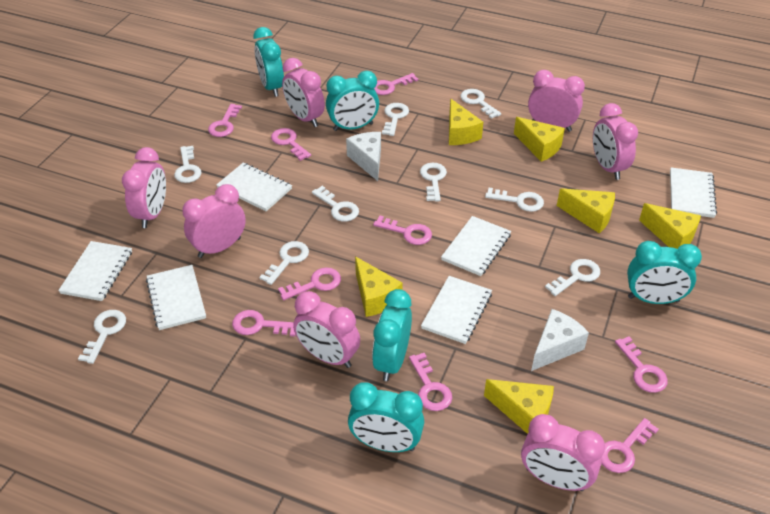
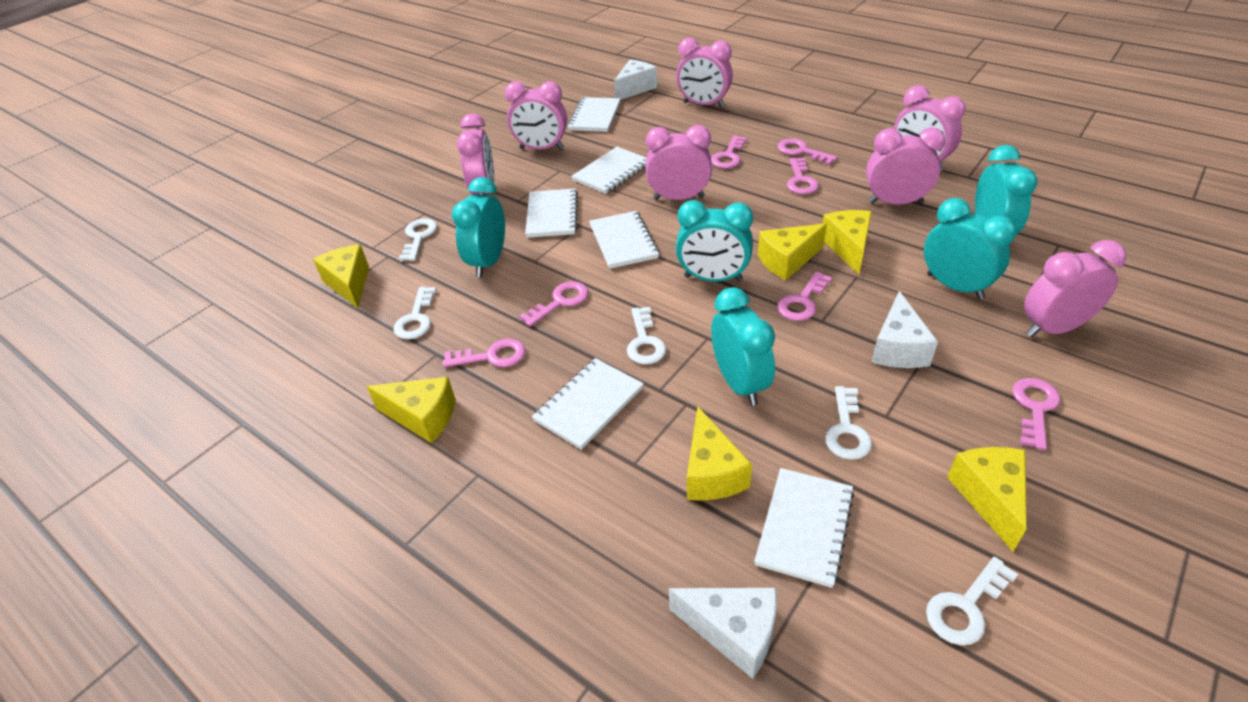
pink key: 9 -> 7
white cheese: 2 -> 3
white key: 9 -> 5

